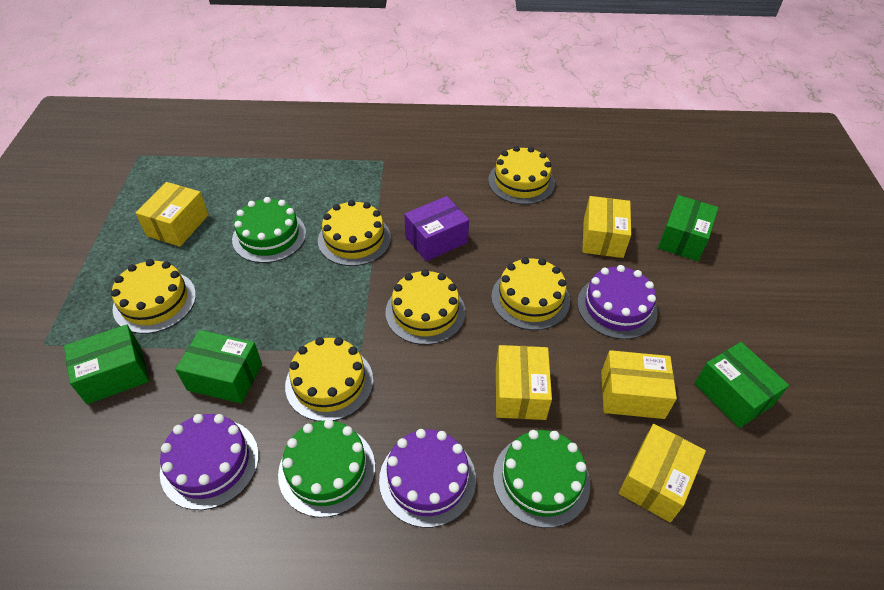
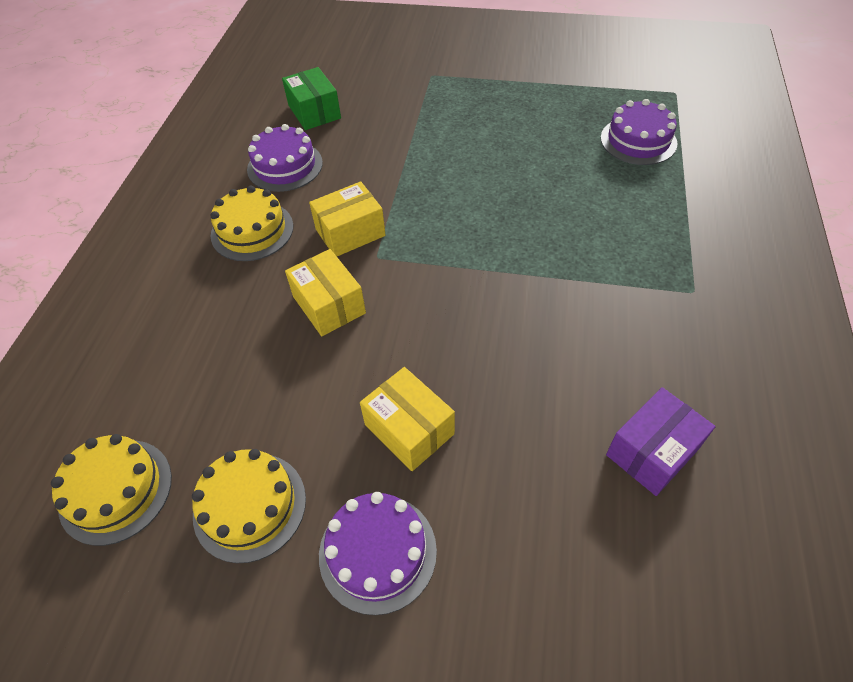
green box: 4 -> 1
green cake: 3 -> 0
yellow box: 5 -> 3
yellow cake: 6 -> 3

